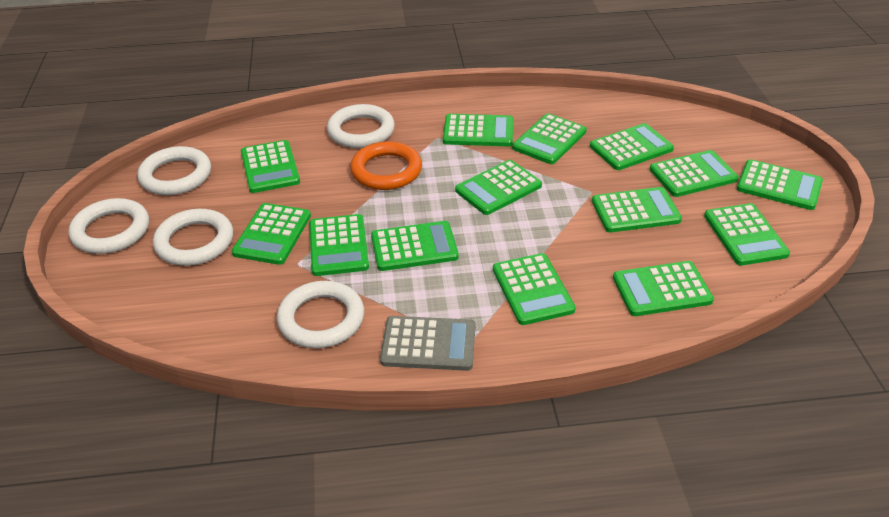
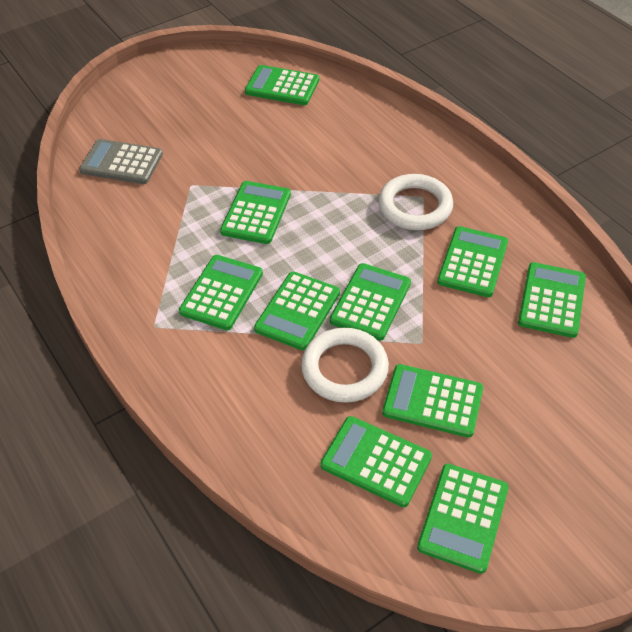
green calculator: 14 -> 10
orange ring: 1 -> 0
white ring: 5 -> 2

